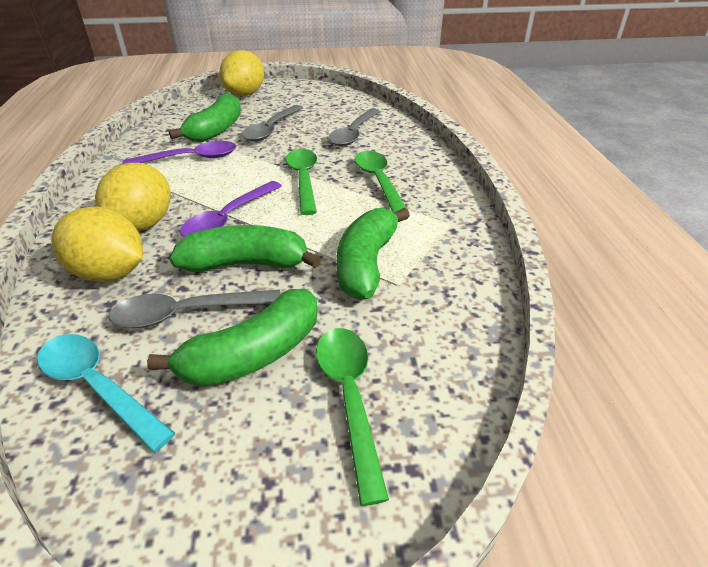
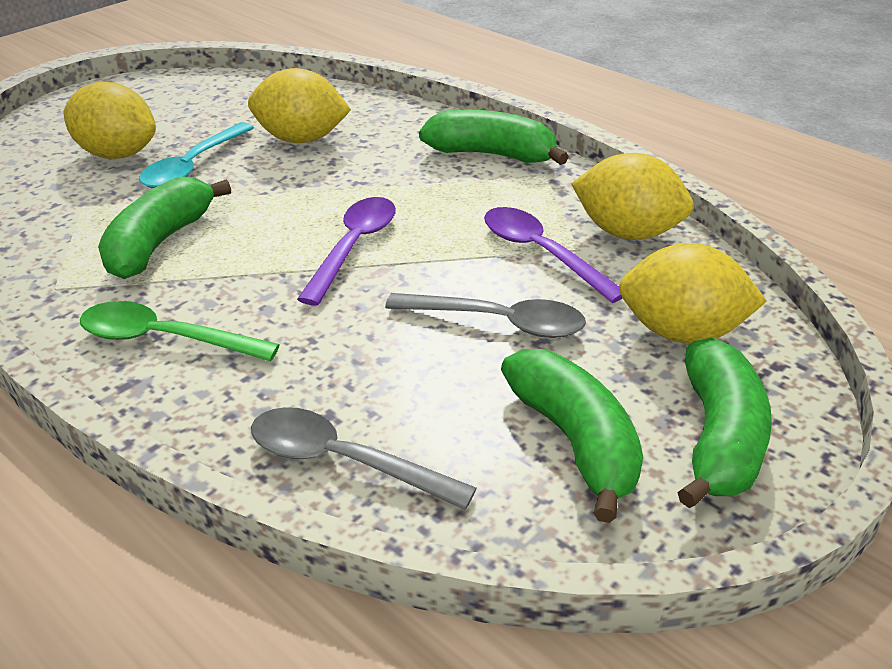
green spoon: 3 -> 1
grey spoon: 3 -> 2
yellow lemon: 3 -> 4

